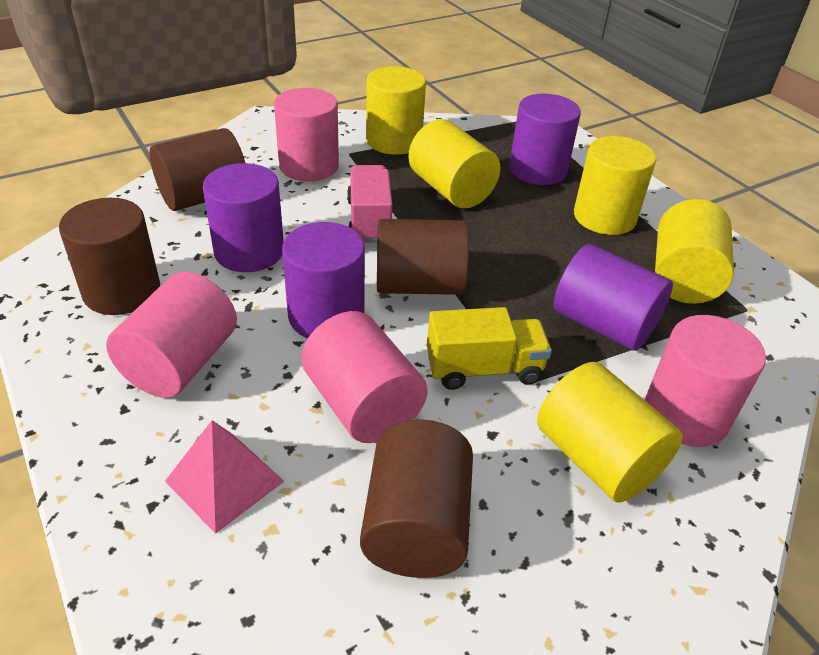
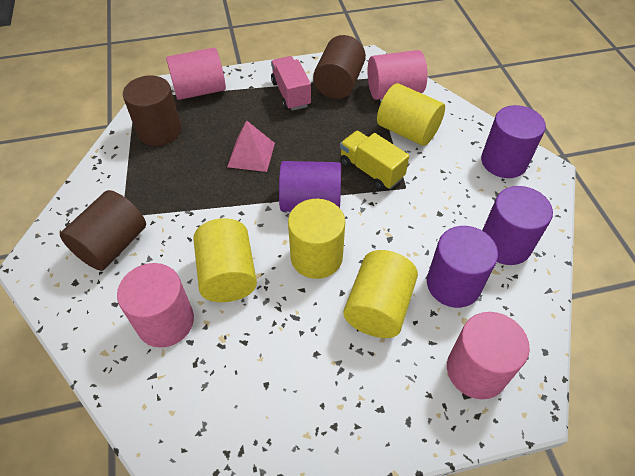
brown cylinder: 4 -> 3
yellow cylinder: 5 -> 4

